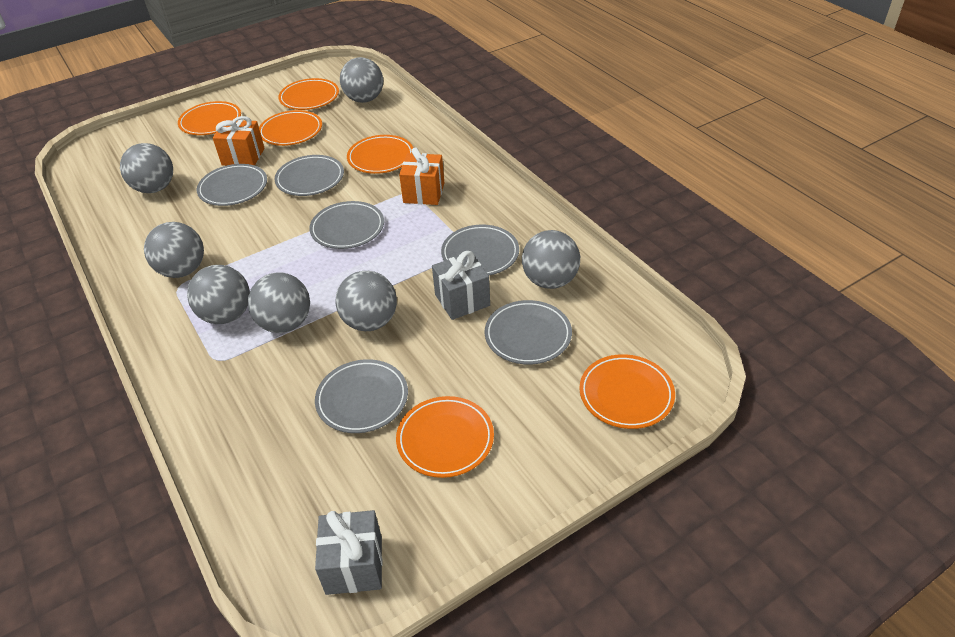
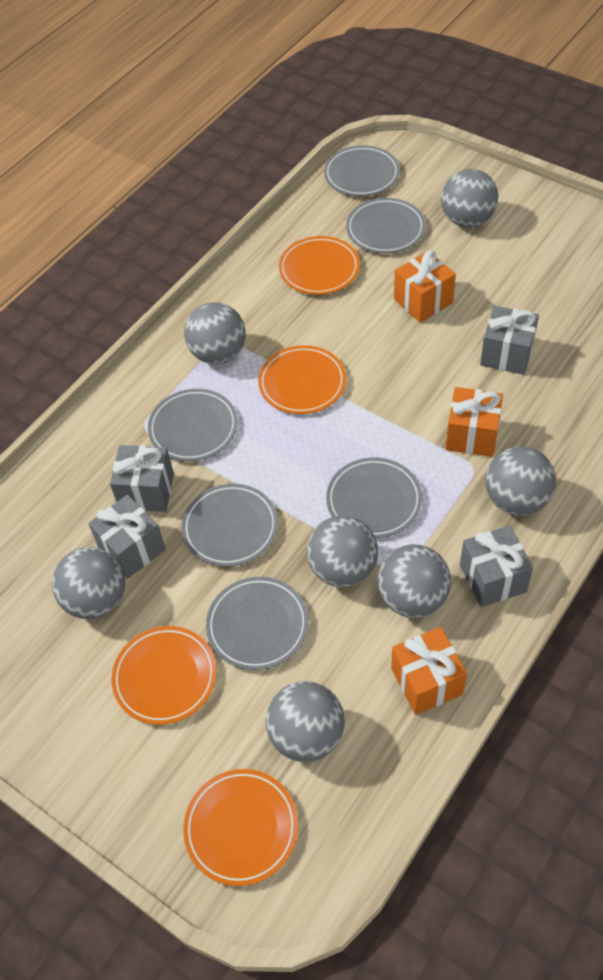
grey gift: 2 -> 4
orange gift: 2 -> 3
orange plate: 6 -> 4

